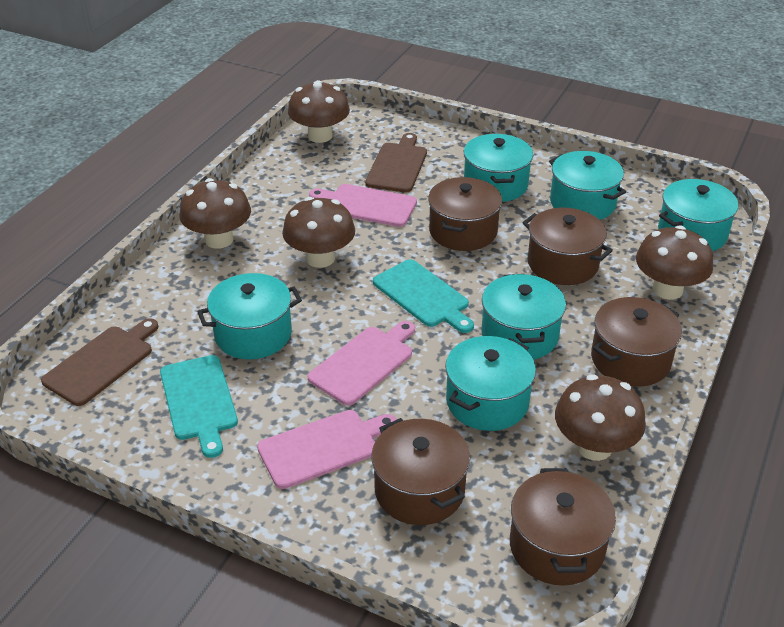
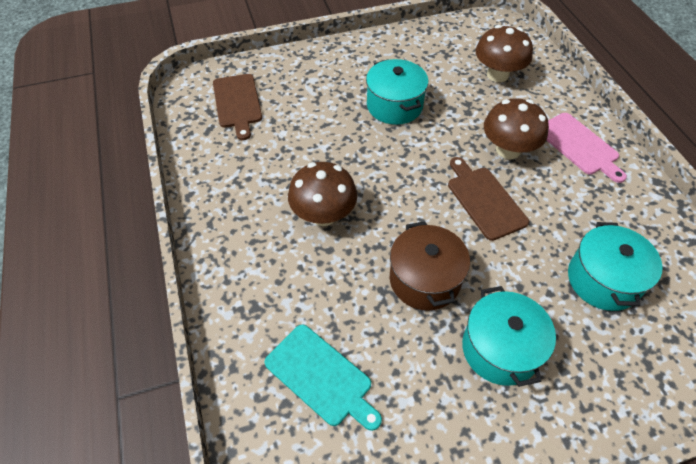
brown mushroom: 5 -> 3
brown pot: 5 -> 1
pink cutting board: 3 -> 1
turquoise cutting board: 2 -> 1
turquoise pot: 6 -> 3

